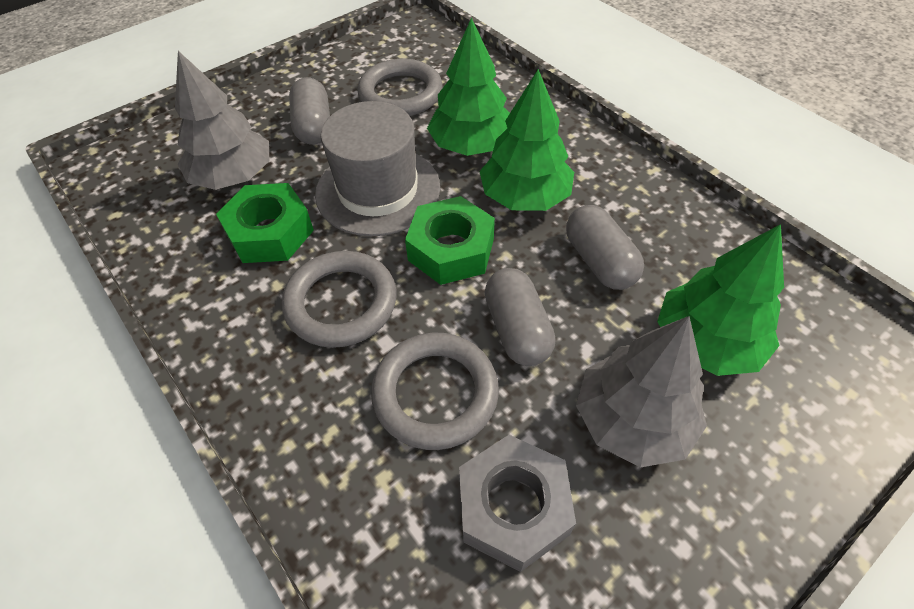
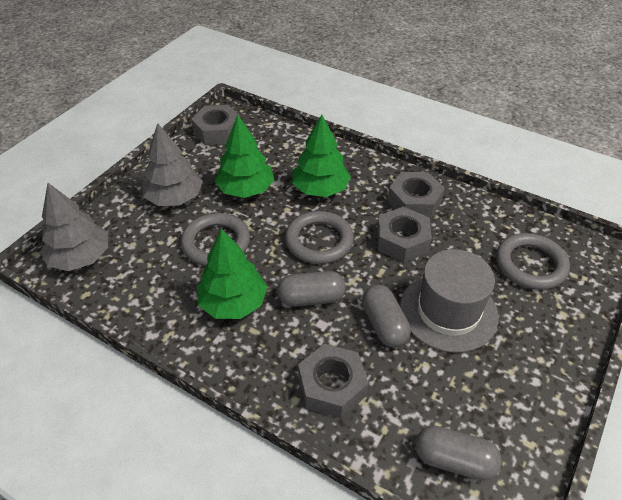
green nut: 2 -> 0
grey nut: 1 -> 4

